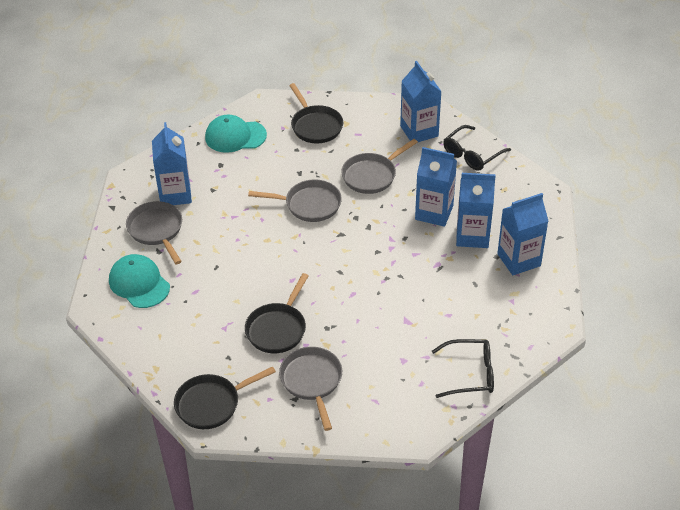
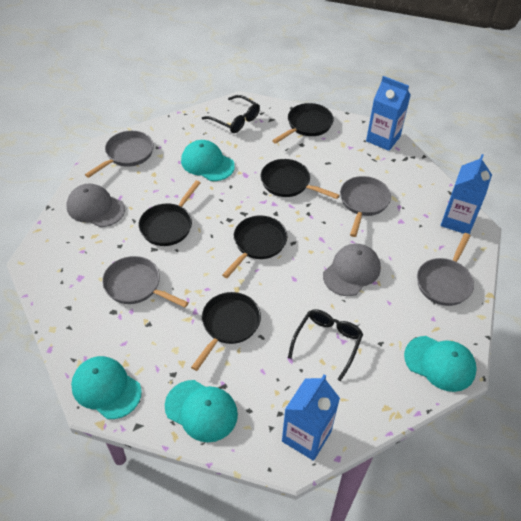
black pan: 3 -> 5
blue carton: 5 -> 3
grey cap: 0 -> 2
turquoise cap: 2 -> 4

